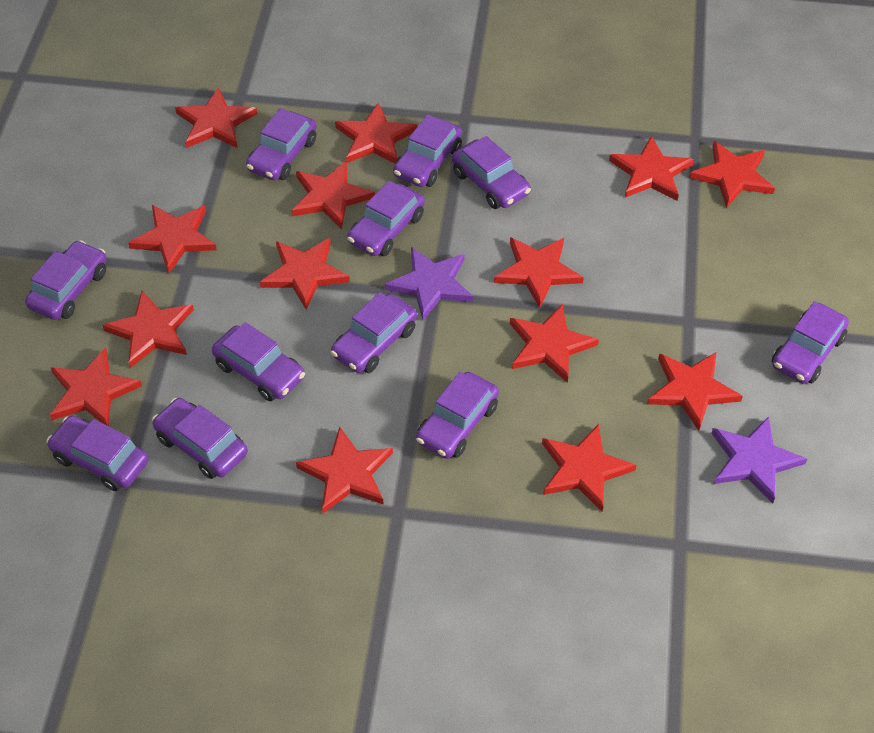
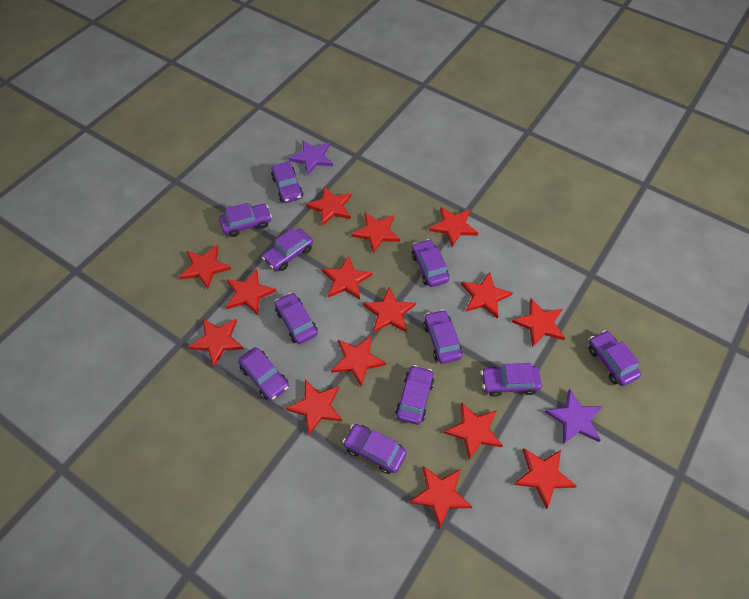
red star: 14 -> 15

